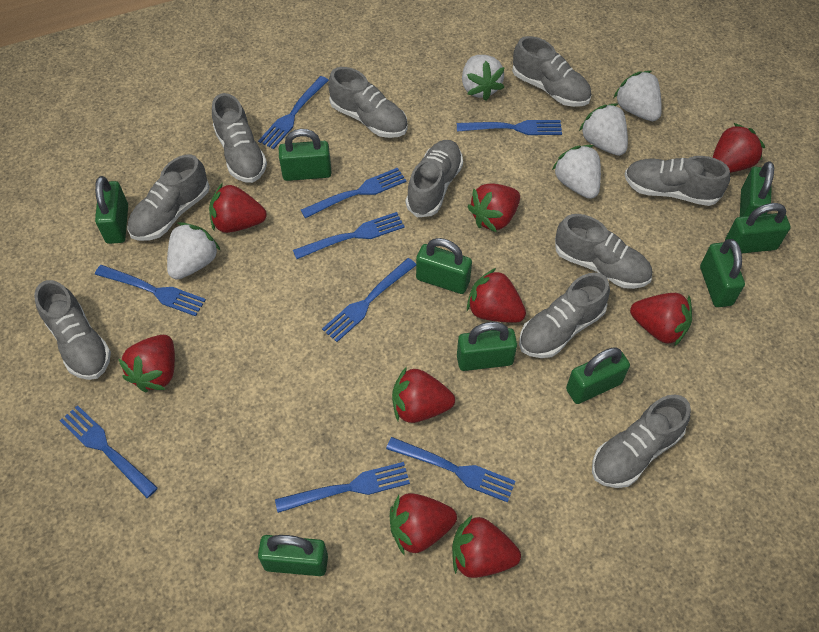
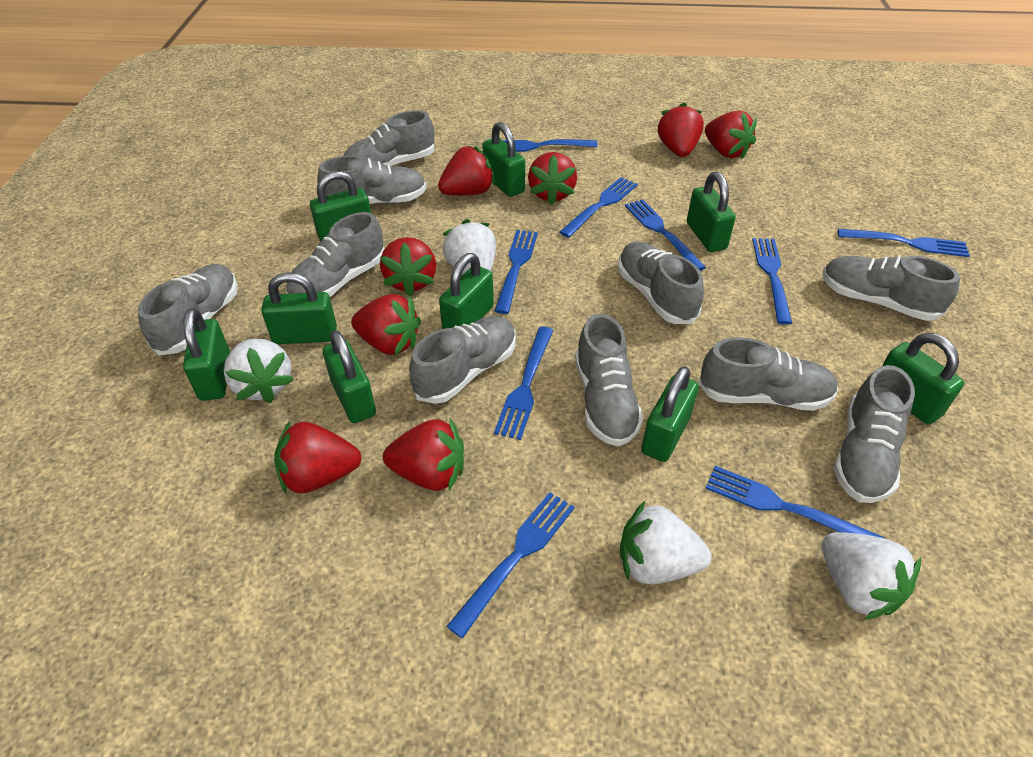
red strawberry: 9 -> 8
white strawberry: 5 -> 4

